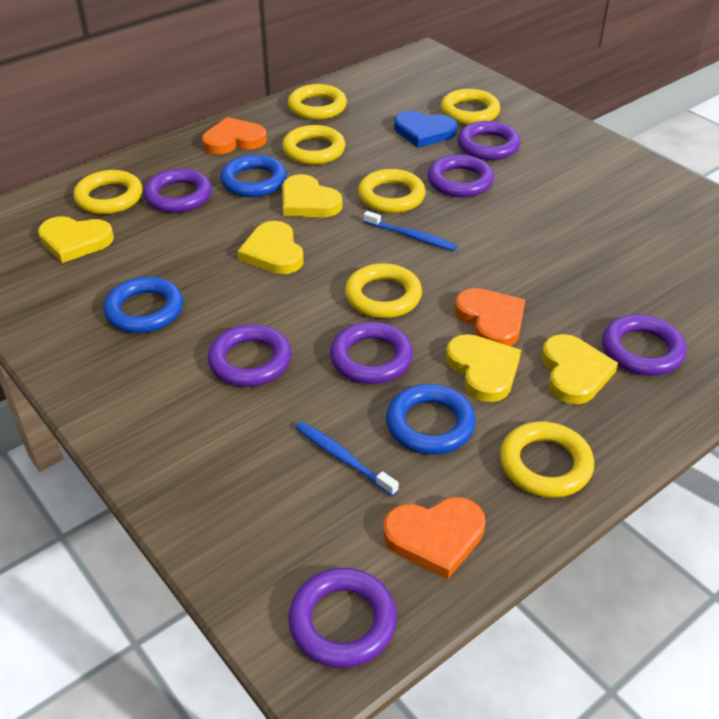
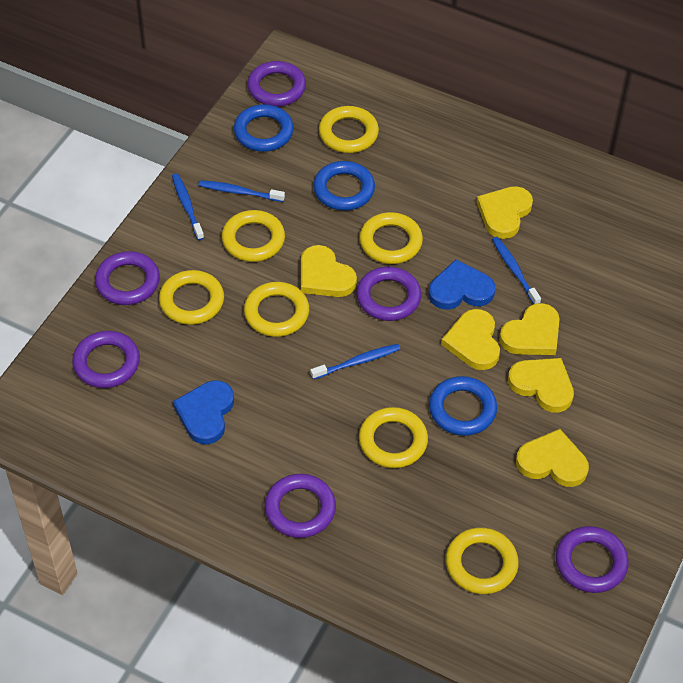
blue heart: 1 -> 2
blue toothbrush: 2 -> 4
orange heart: 3 -> 0
purple ring: 7 -> 6
yellow heart: 5 -> 6

